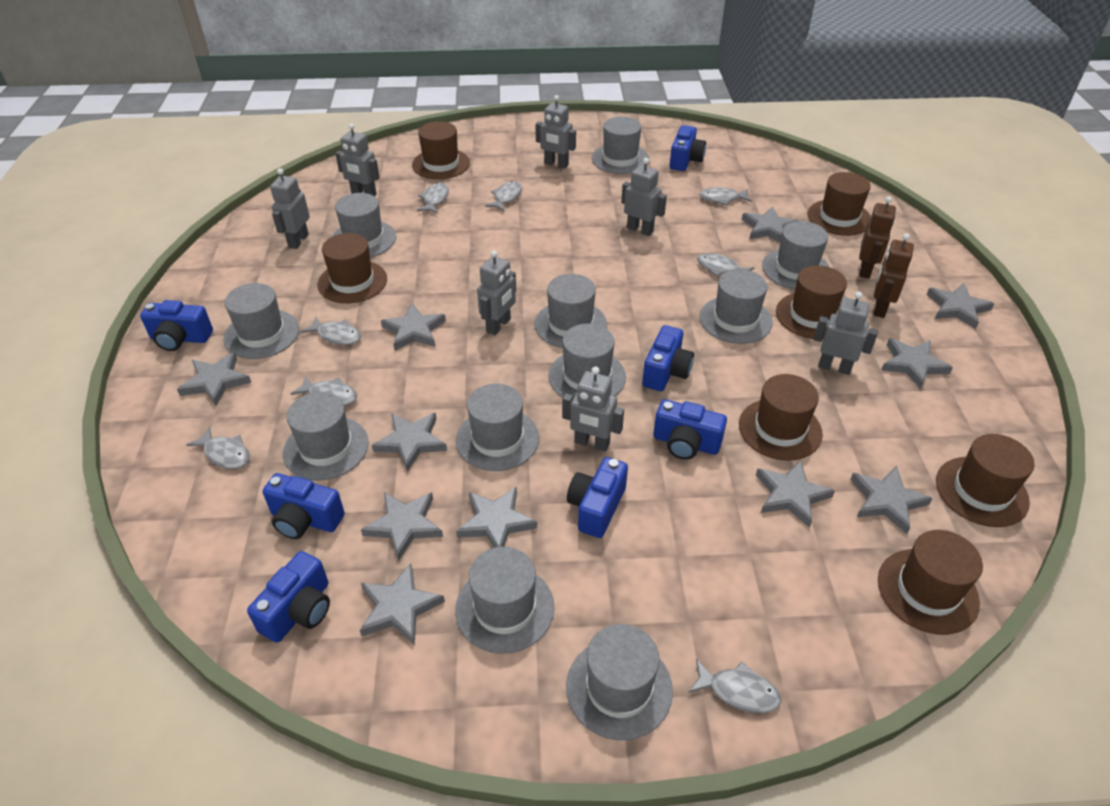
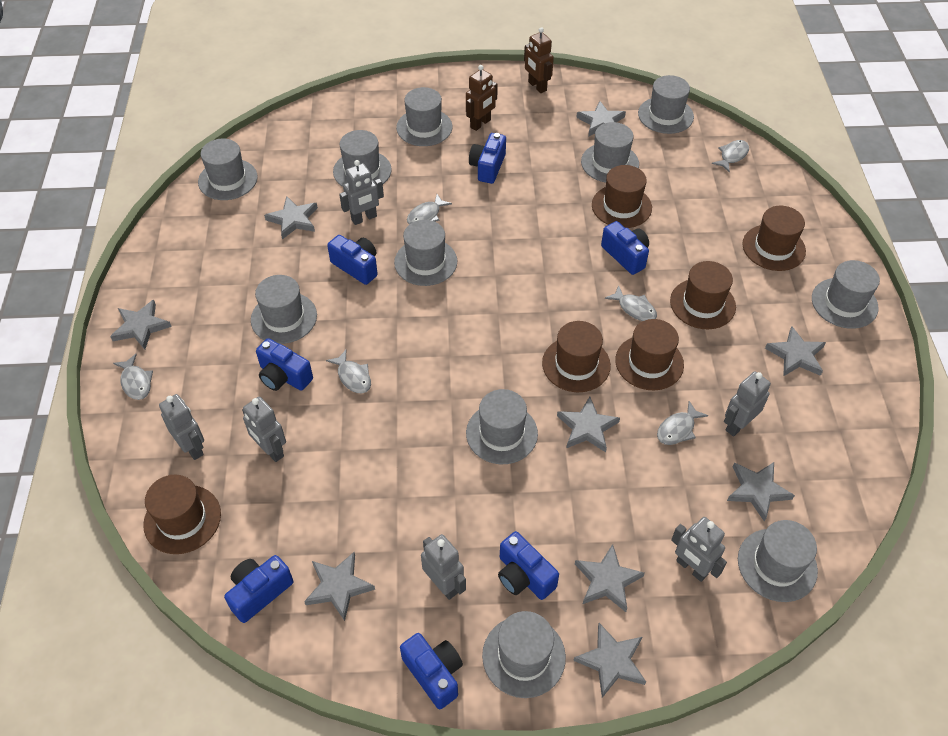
brown hat: 7 -> 6
grey fish: 8 -> 6
grey robot: 7 -> 6
grey star: 11 -> 9

